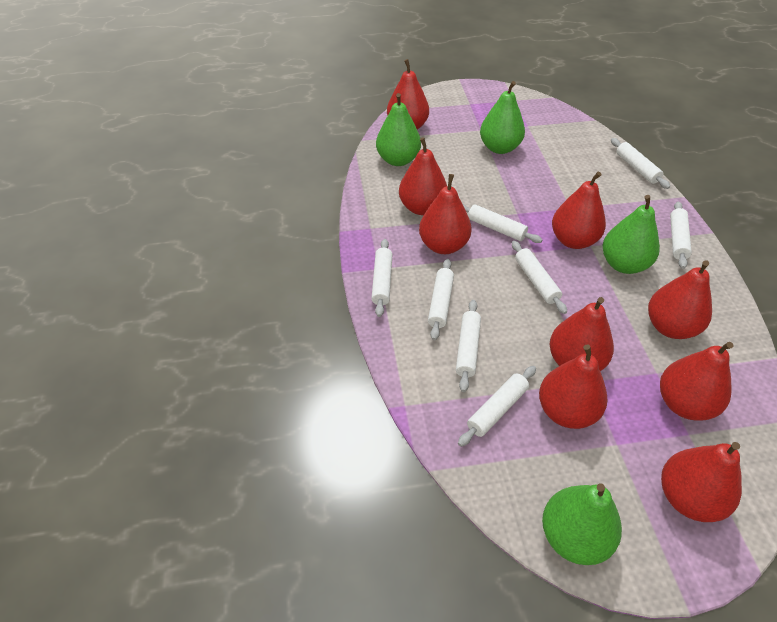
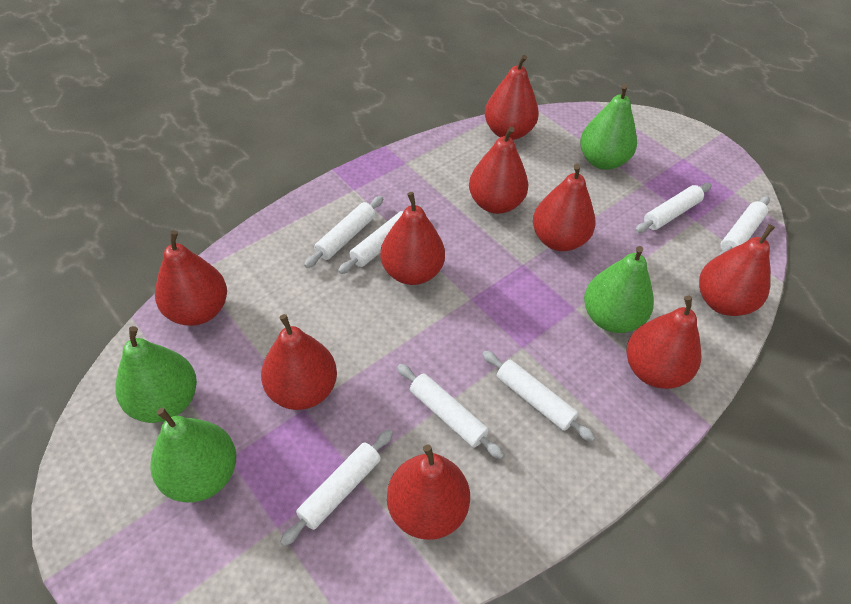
white rolling pin: 8 -> 7

